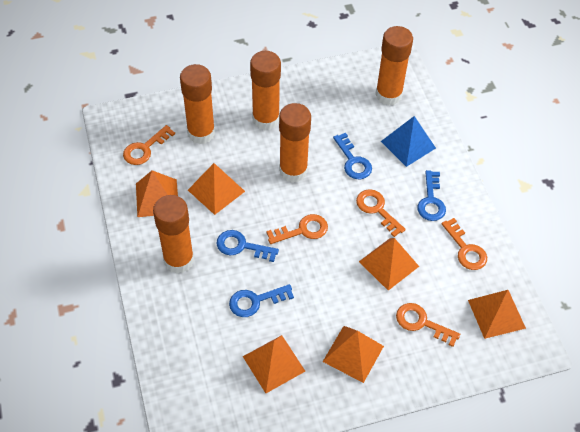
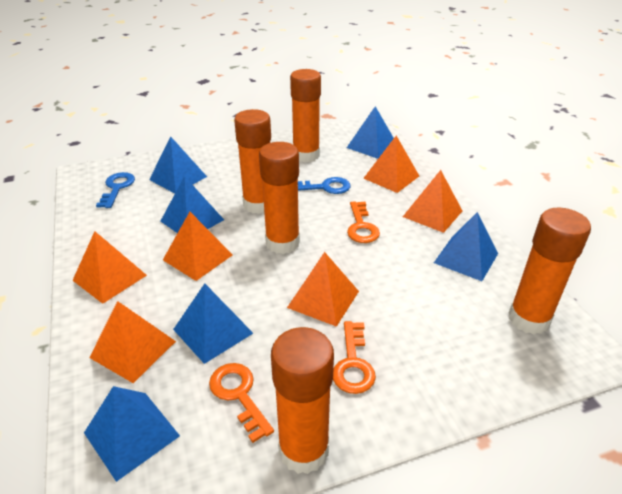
blue key: 4 -> 2
blue pyramid: 1 -> 6
orange key: 5 -> 3

